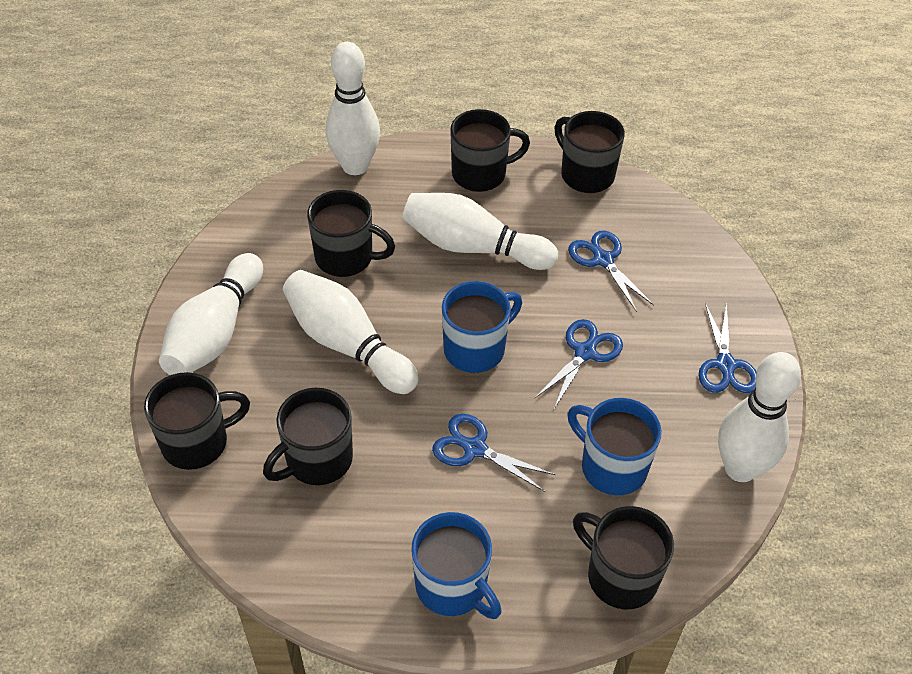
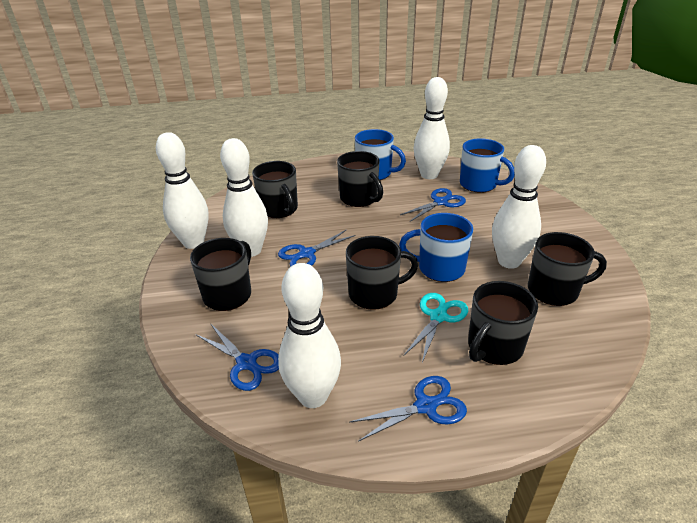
turquoise scissors: 0 -> 1

